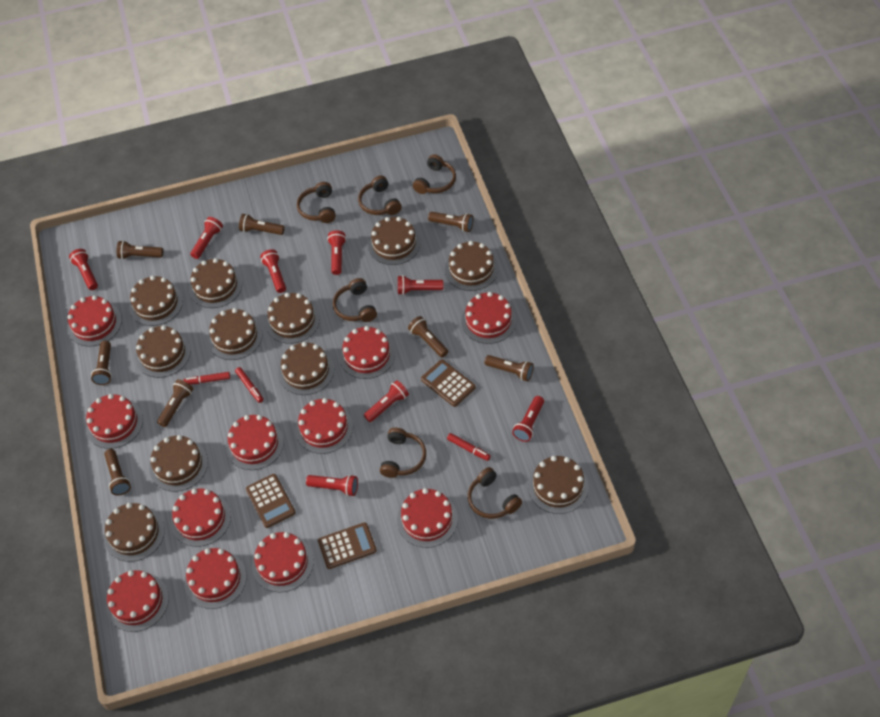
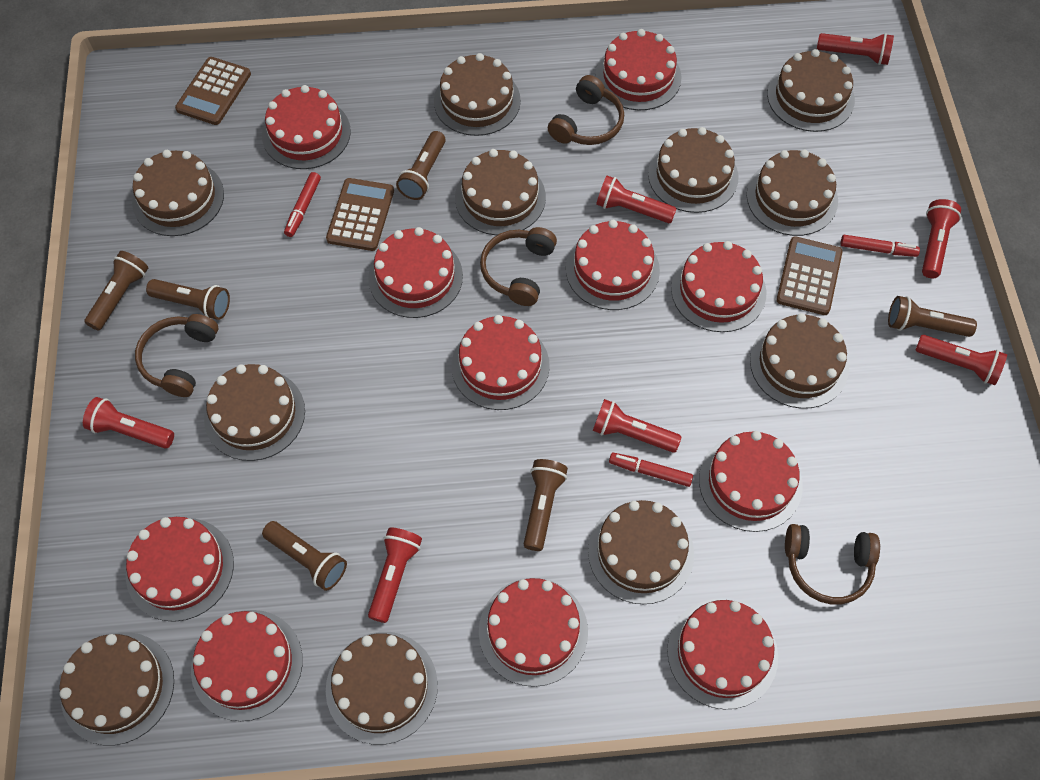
brown flashlight: 8 -> 6
brown headphones: 6 -> 4
red flashlight: 8 -> 7

